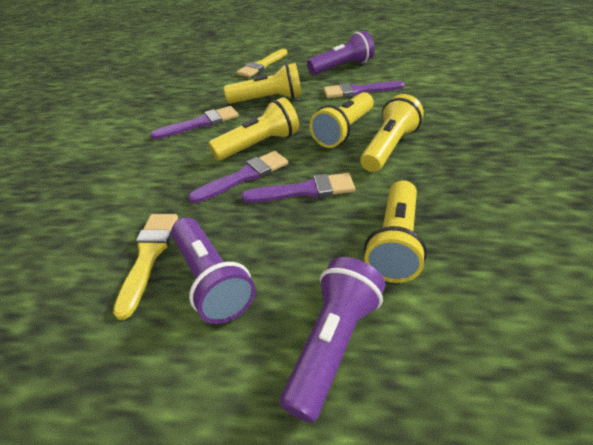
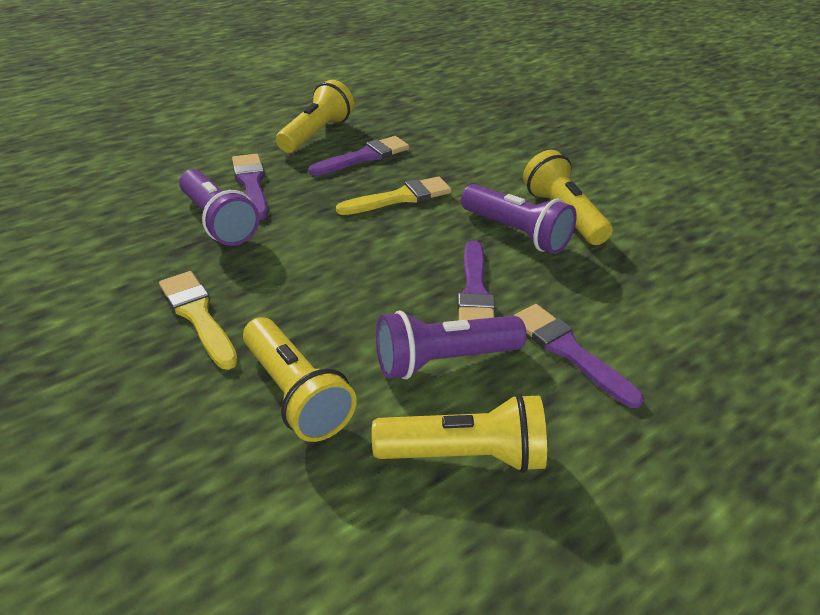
yellow flashlight: 5 -> 4

